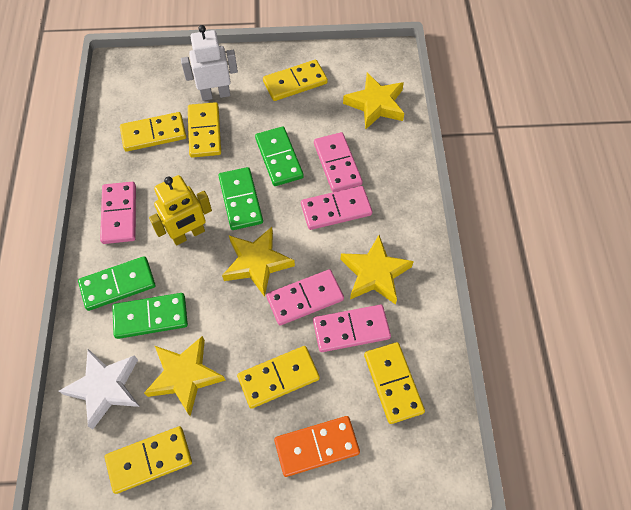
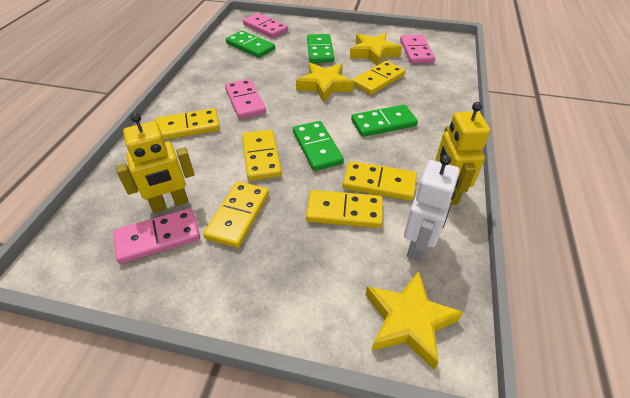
orange domino: 1 -> 0
pink domino: 5 -> 4
white star: 1 -> 0
yellow robot: 1 -> 2
yellow star: 4 -> 3

